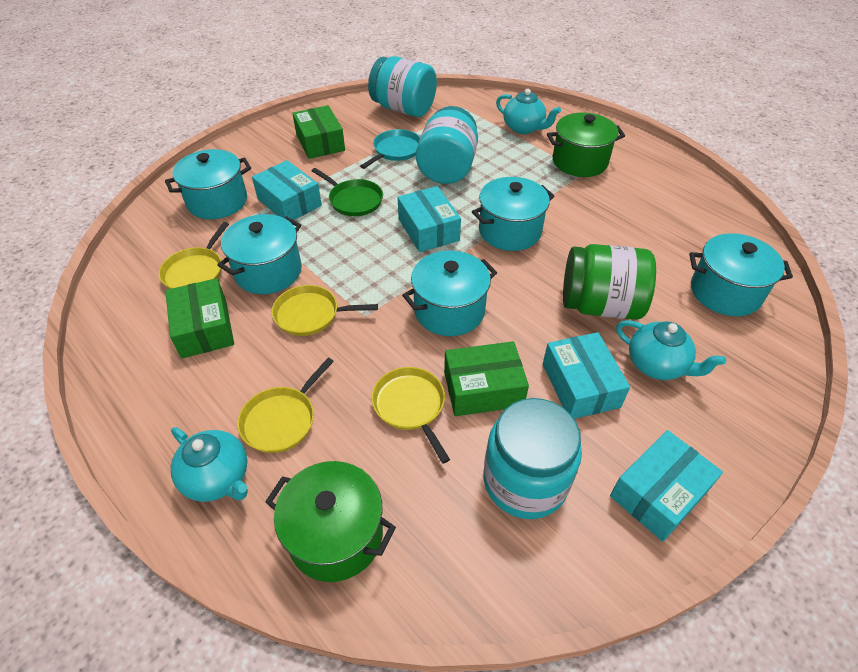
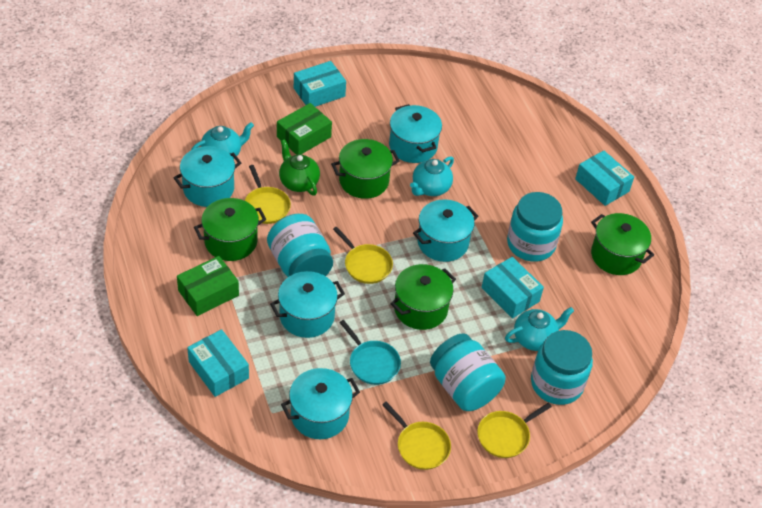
green box: 3 -> 2
green jar: 1 -> 0
green pan: 1 -> 0
green pot: 2 -> 4
green teapot: 0 -> 1
turquoise jar: 3 -> 4

